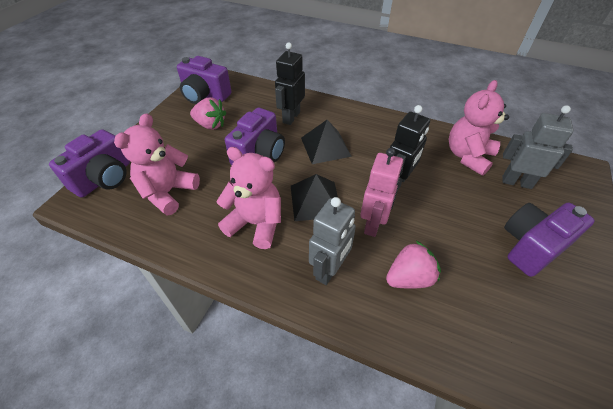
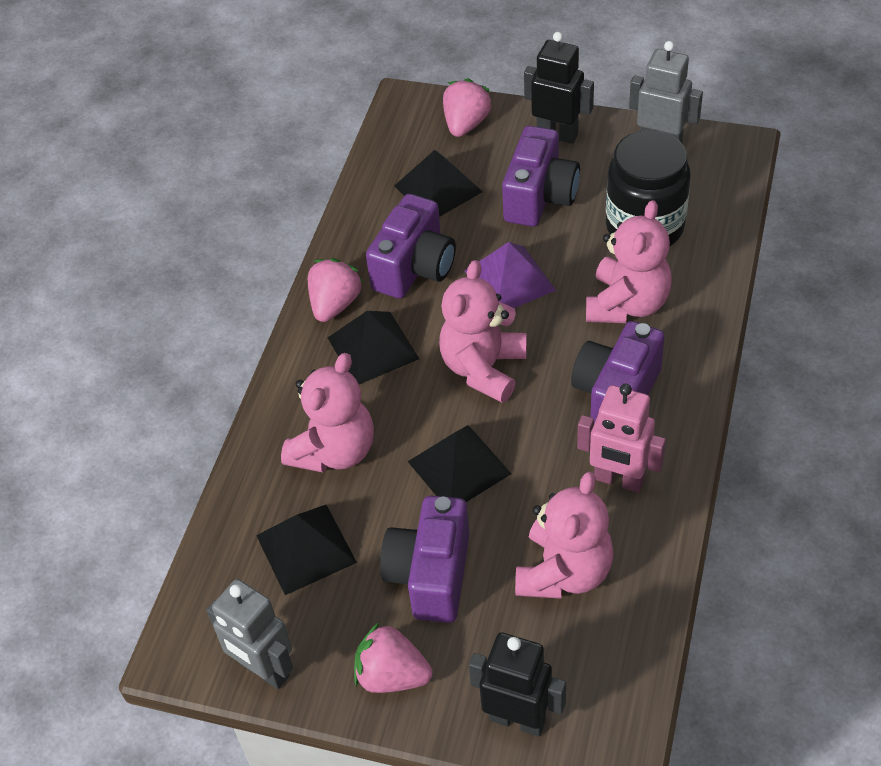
black jar: 0 -> 1
black pyramid: 2 -> 4
pink strawberry: 2 -> 3
pink teddy bear: 3 -> 4
purple pyramid: 0 -> 1

